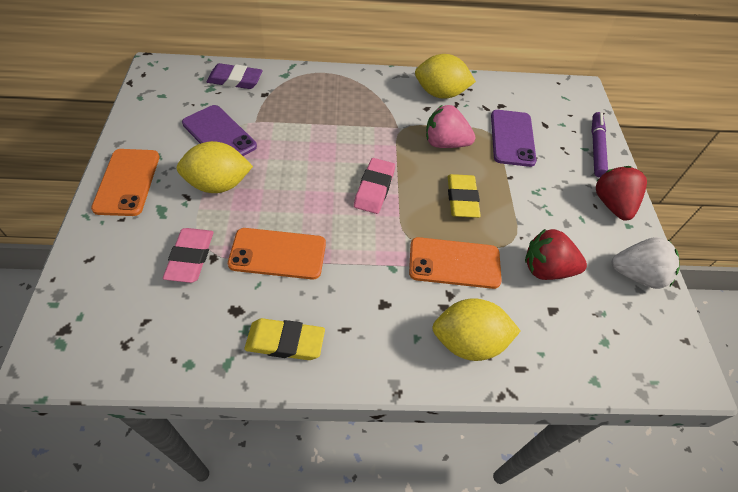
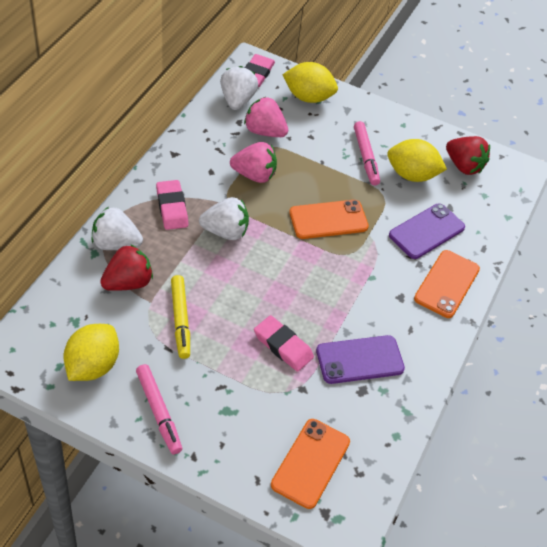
pink eraser: 2 -> 3
pink marker: 0 -> 2
pink strawberry: 1 -> 2
purple eraser: 1 -> 0
purple marker: 1 -> 0
white strawberry: 1 -> 3
yellow eraser: 2 -> 0
yellow marker: 0 -> 1

